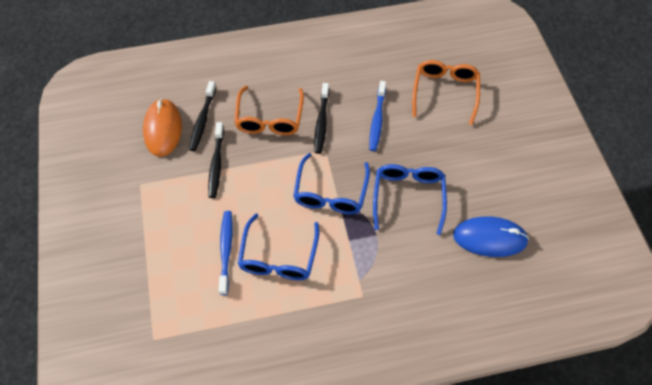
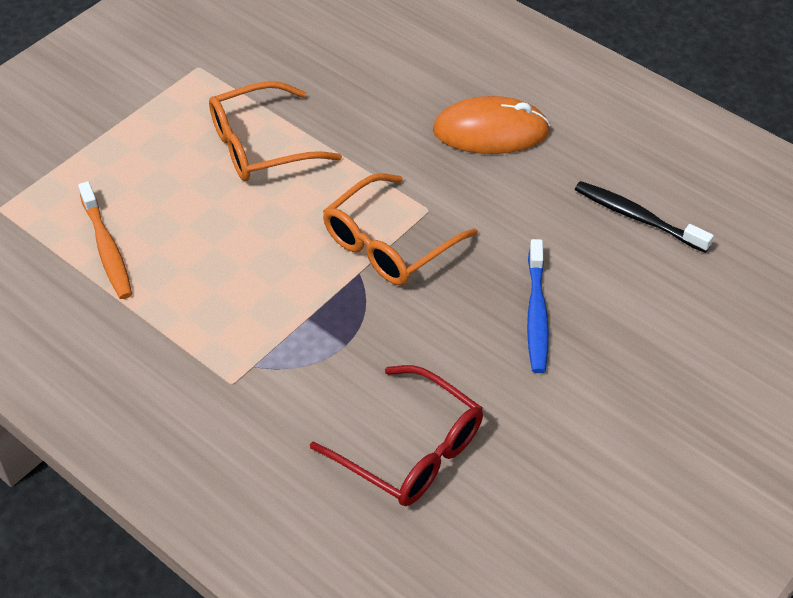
black toothbrush: 3 -> 1
blue glasses: 3 -> 0
blue mouse: 1 -> 0
blue toothbrush: 2 -> 1
orange toothbrush: 0 -> 1
red glasses: 0 -> 1

